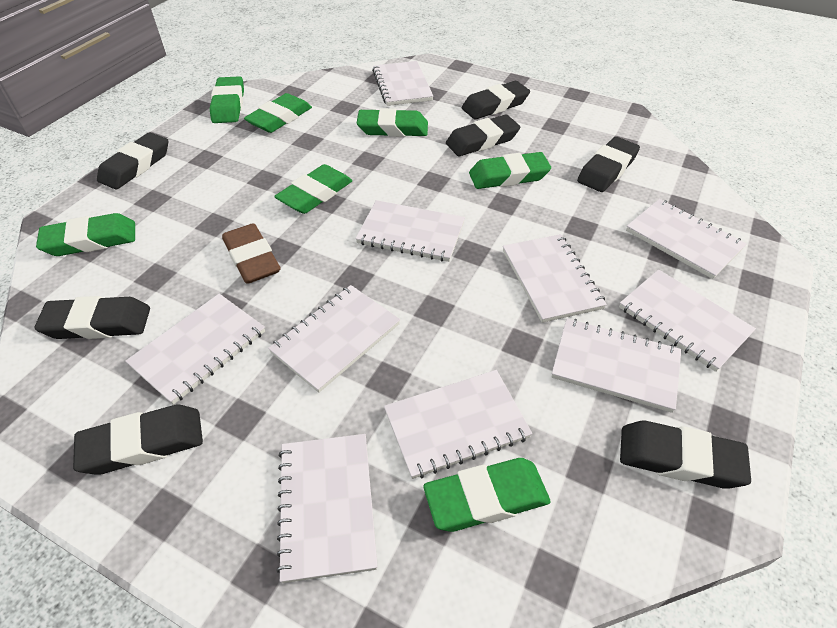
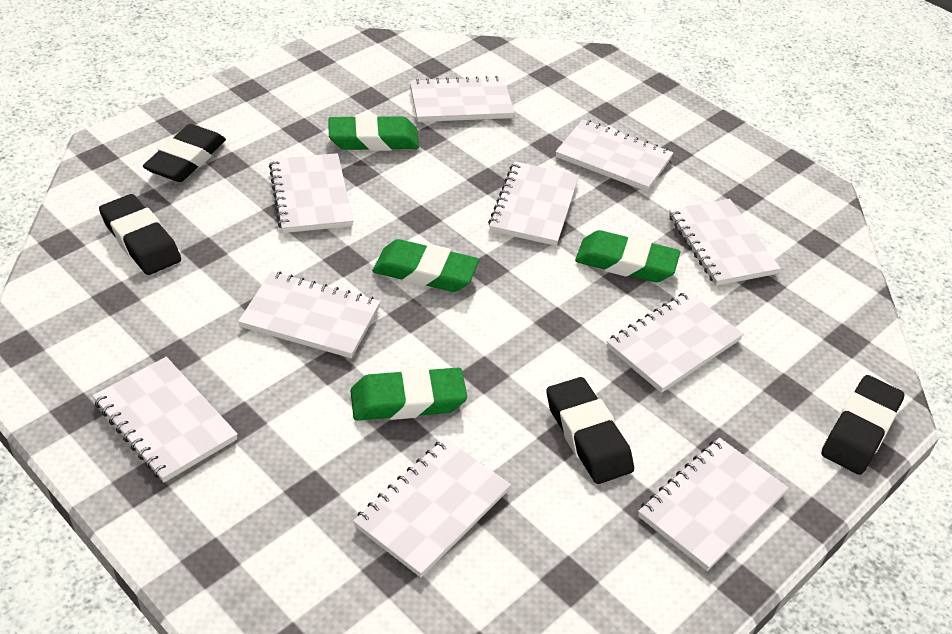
black eraser: 7 -> 4
brown eraser: 1 -> 0
green eraser: 7 -> 4

